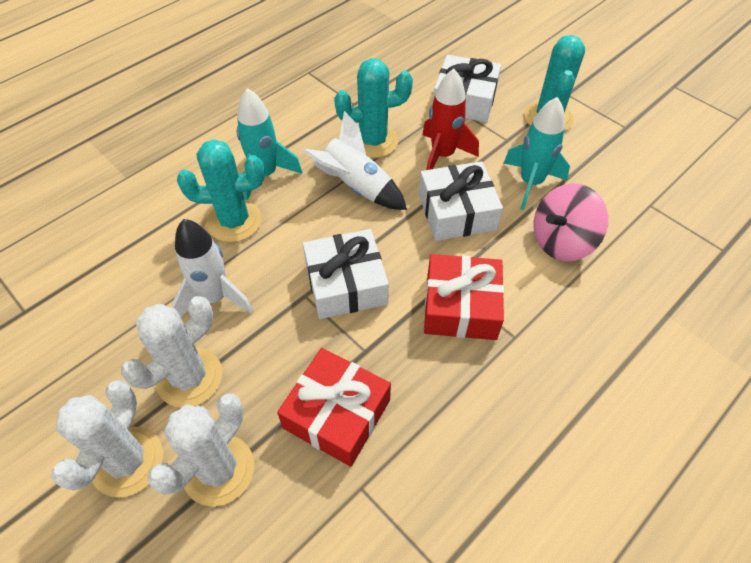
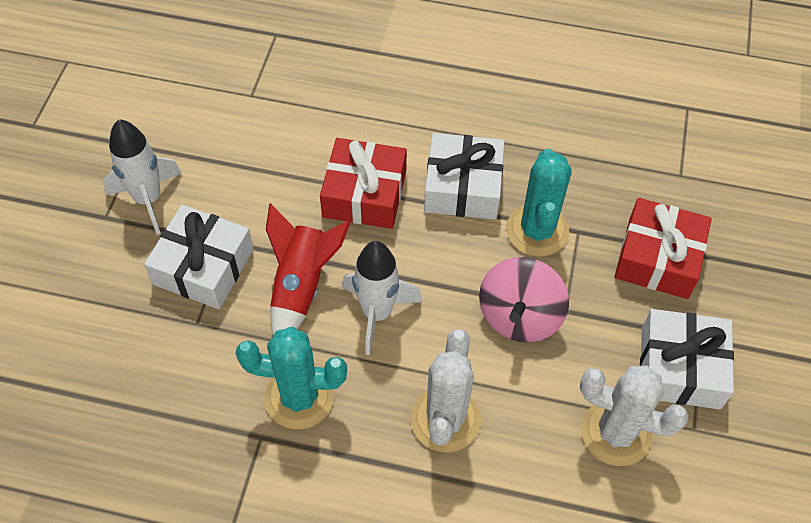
turquoise cactus: 3 -> 2
turquoise rocket: 2 -> 0
white cactus: 3 -> 2

